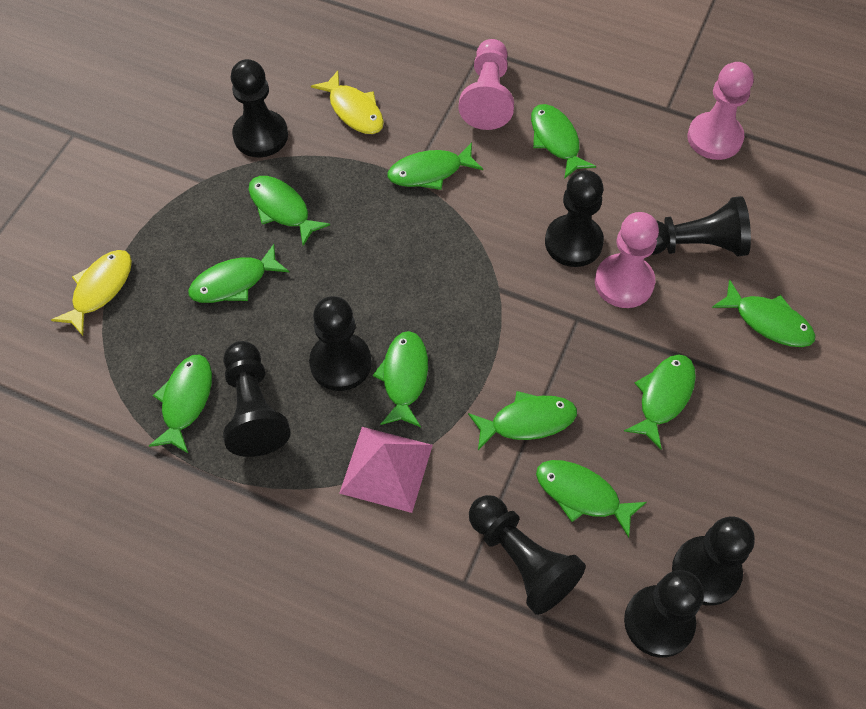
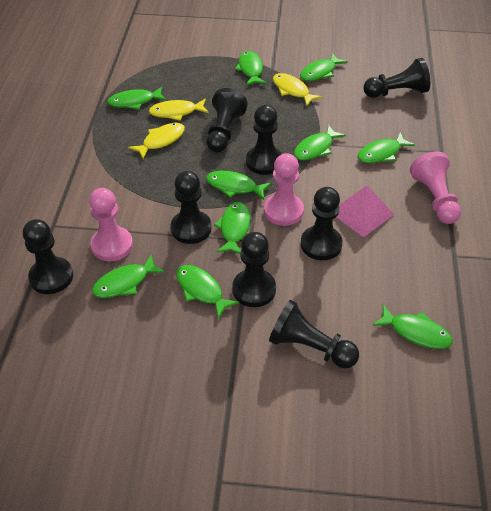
yellow fish: 2 -> 3

